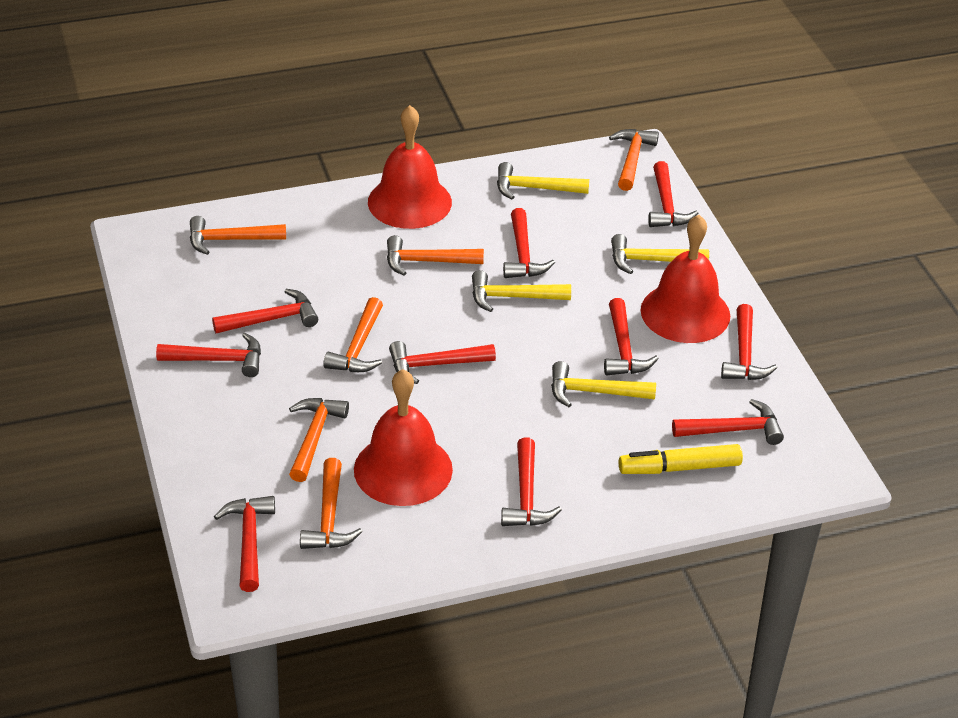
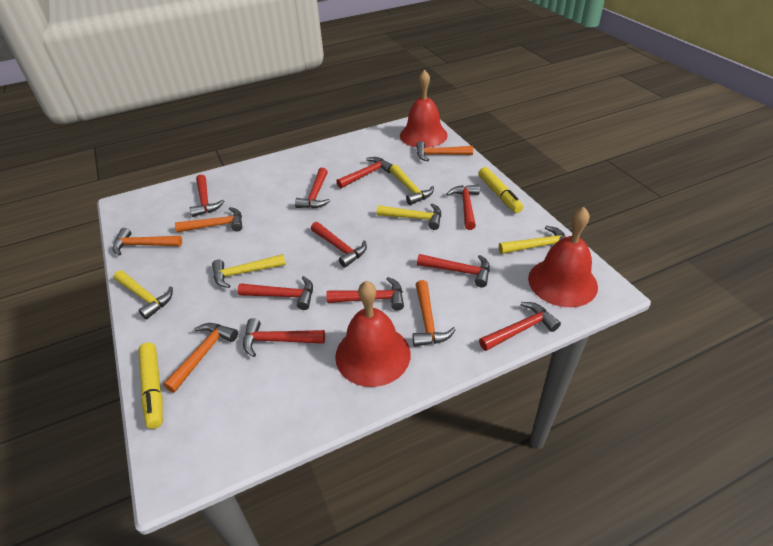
orange hammer: 6 -> 5
yellow hammer: 4 -> 5
yellow marker: 1 -> 2

